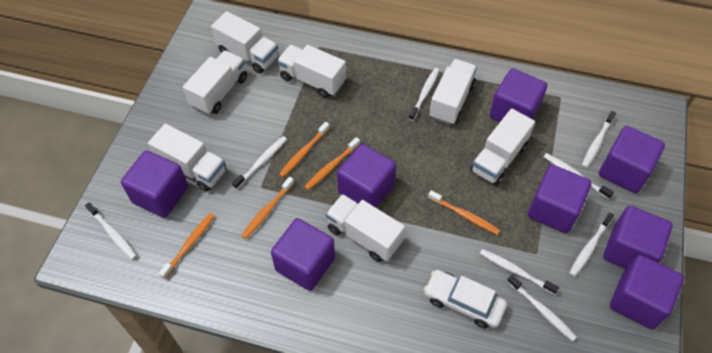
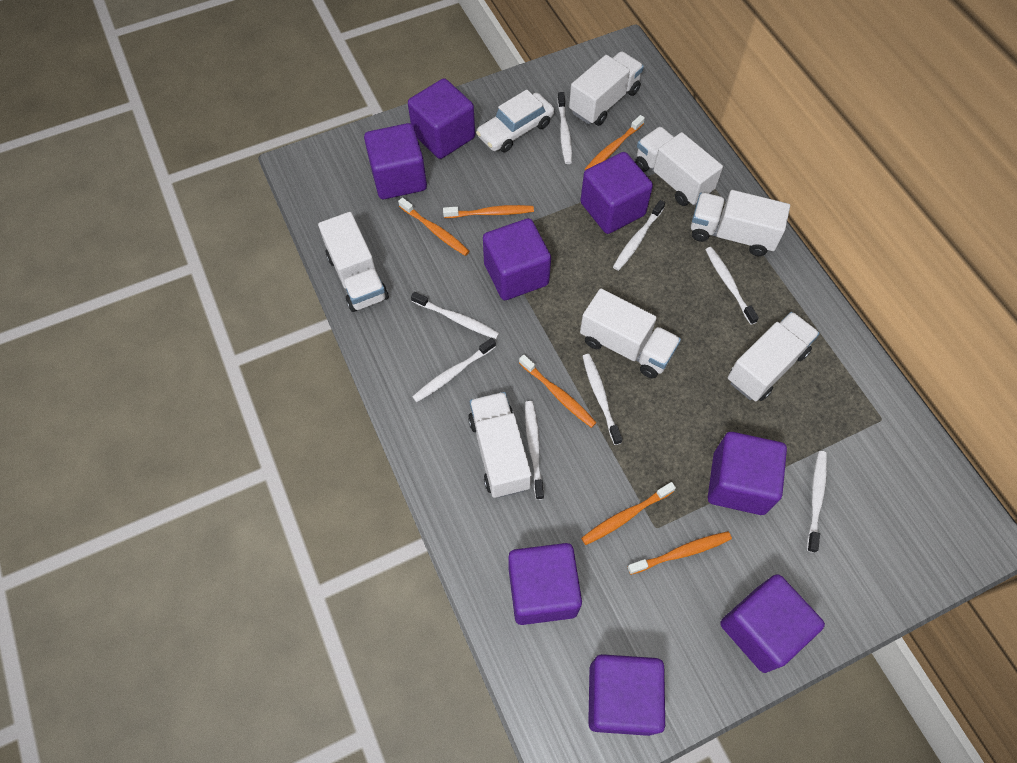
orange toothbrush: 5 -> 6

